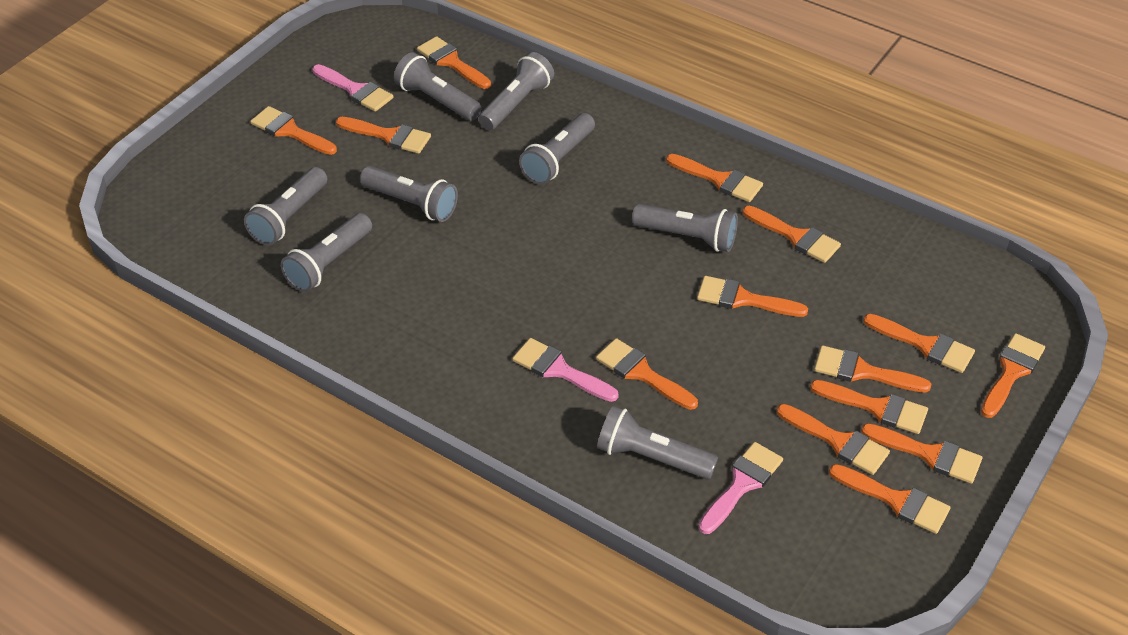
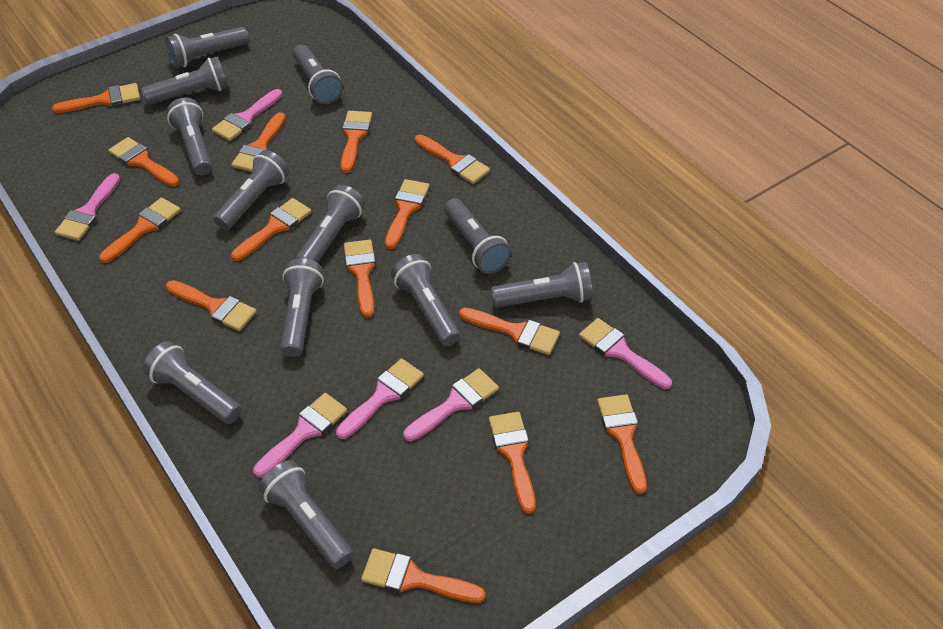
grey flashlight: 8 -> 12
pink brush: 3 -> 6

